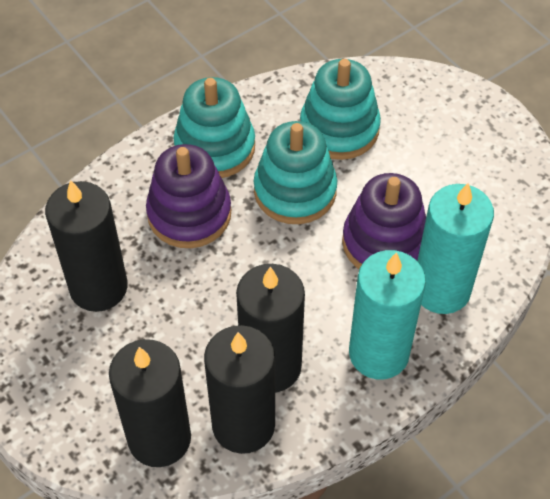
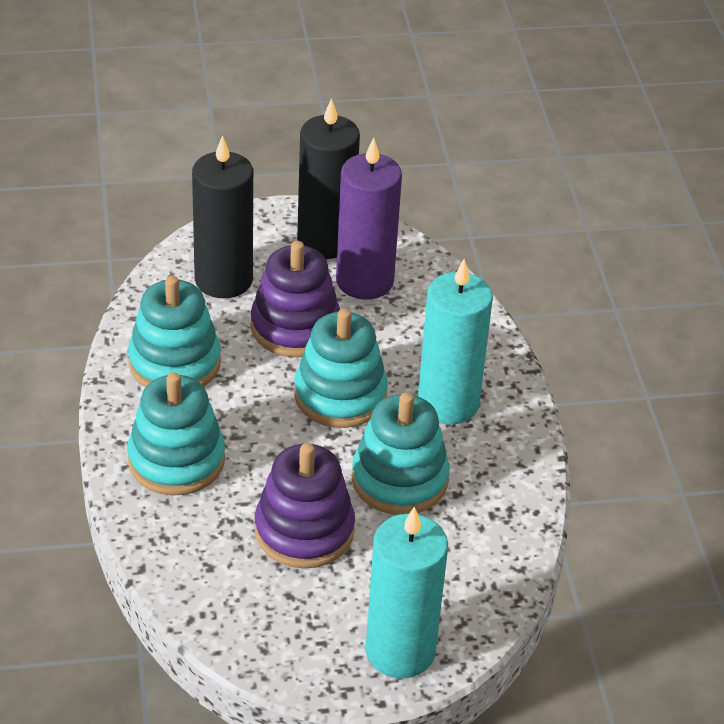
black candle: 4 -> 2
purple candle: 0 -> 1
turquoise stacking toy: 3 -> 4

